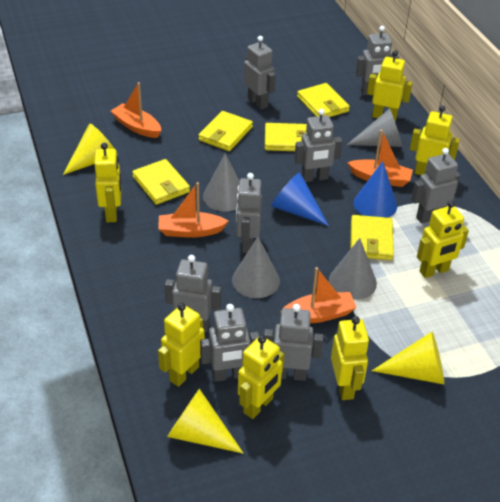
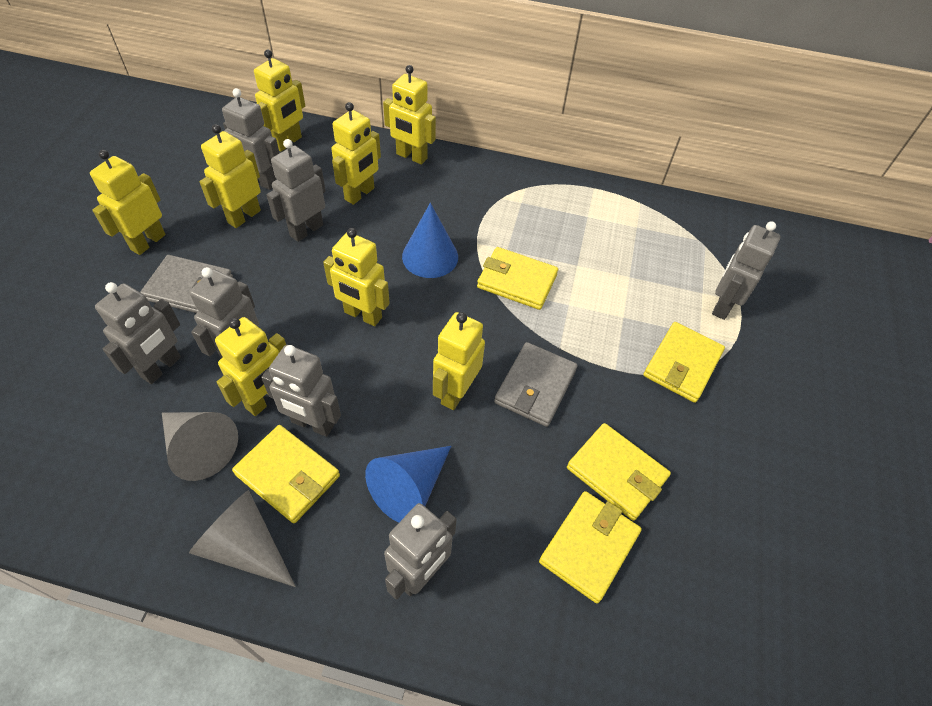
grey cone: 4 -> 2
grey robot: 8 -> 7
grey wallet: 0 -> 2
orange boat: 4 -> 0
yellow cone: 3 -> 0
yellow robot: 7 -> 8

